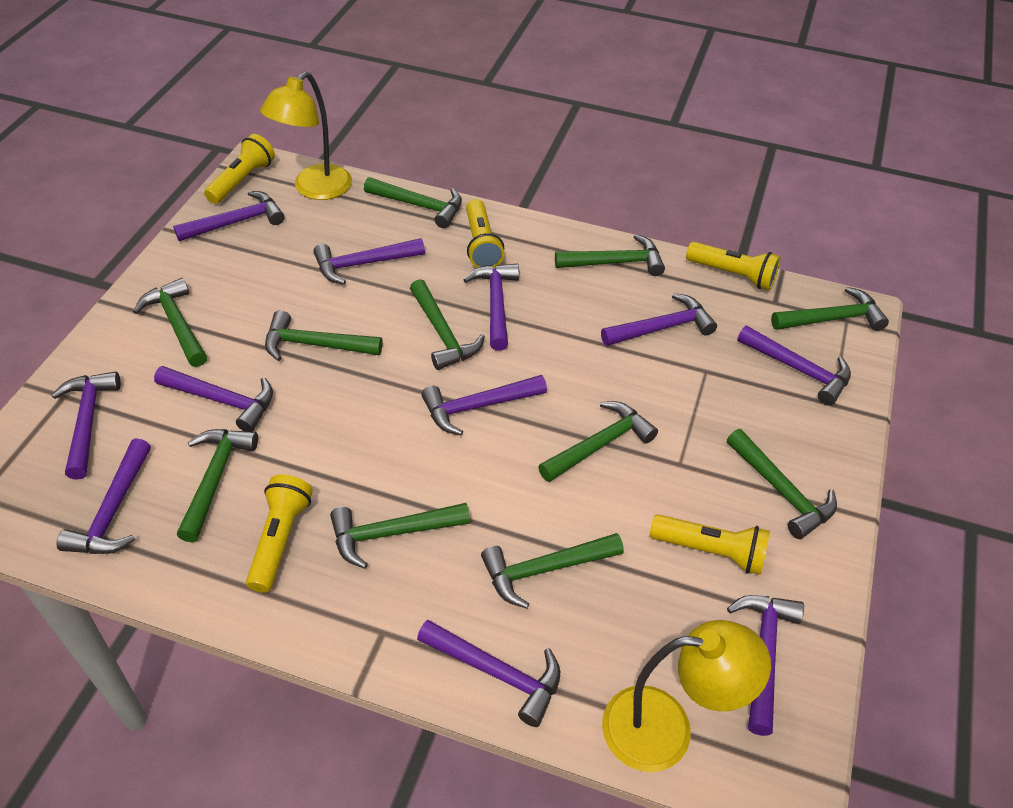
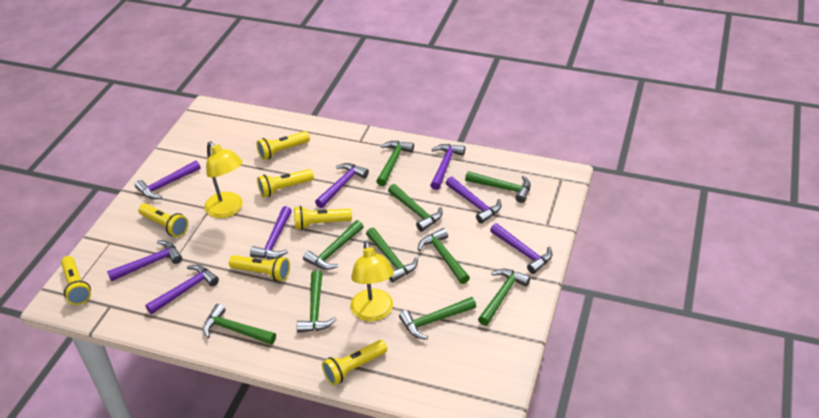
green hammer: 11 -> 10
purple hammer: 11 -> 8
yellow flashlight: 5 -> 7

